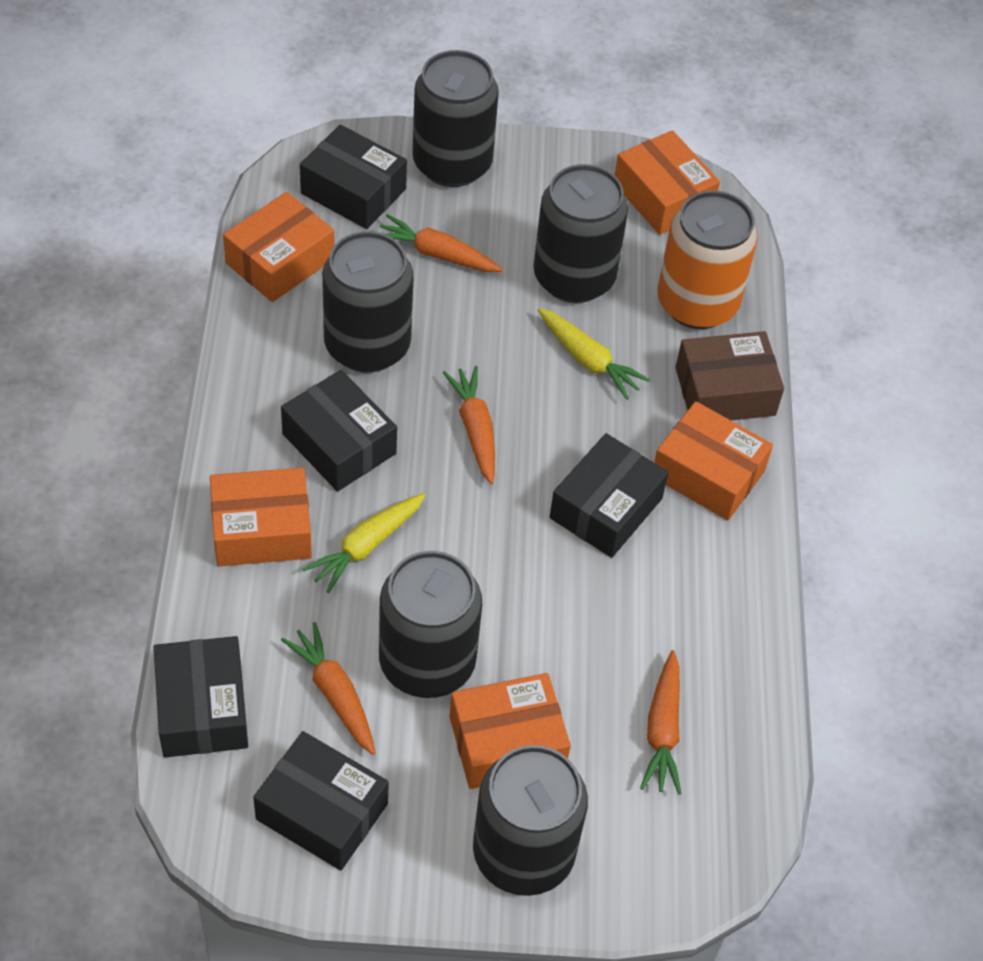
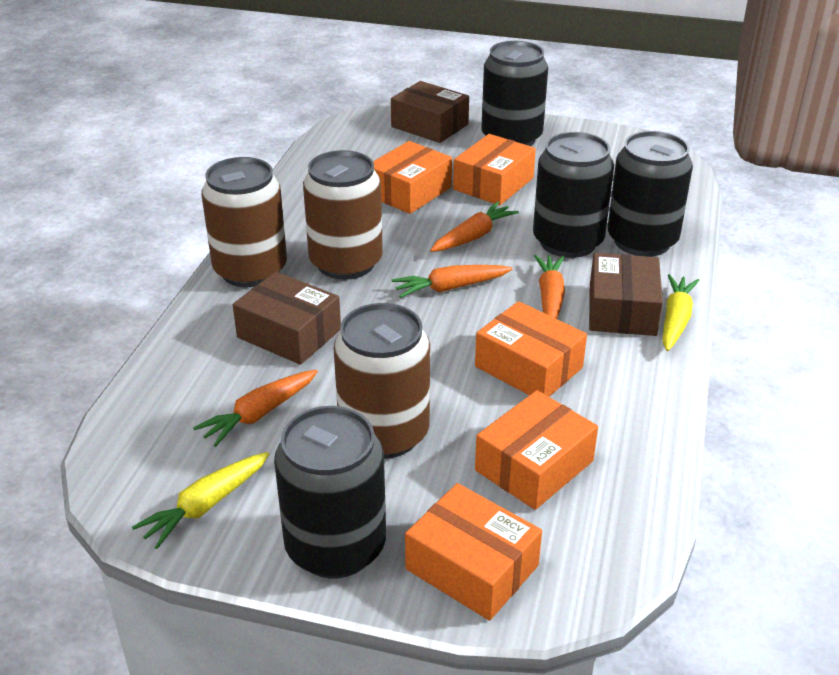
black box: 5 -> 0
black can: 5 -> 4
brown box: 1 -> 3
brown can: 0 -> 3
orange can: 1 -> 0

